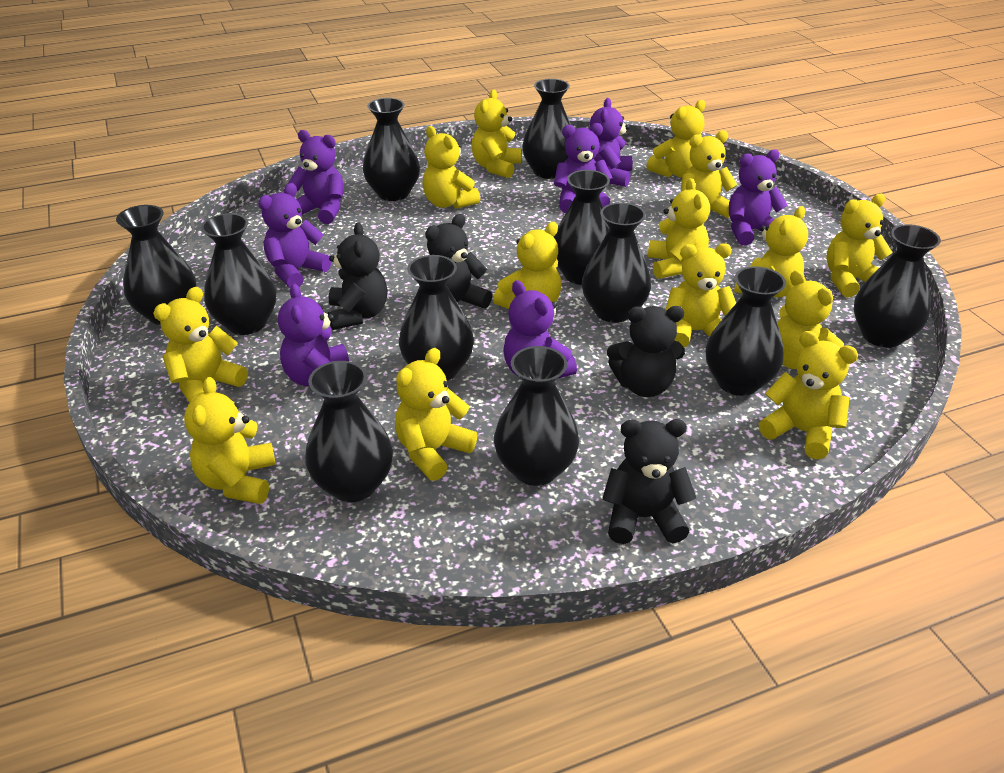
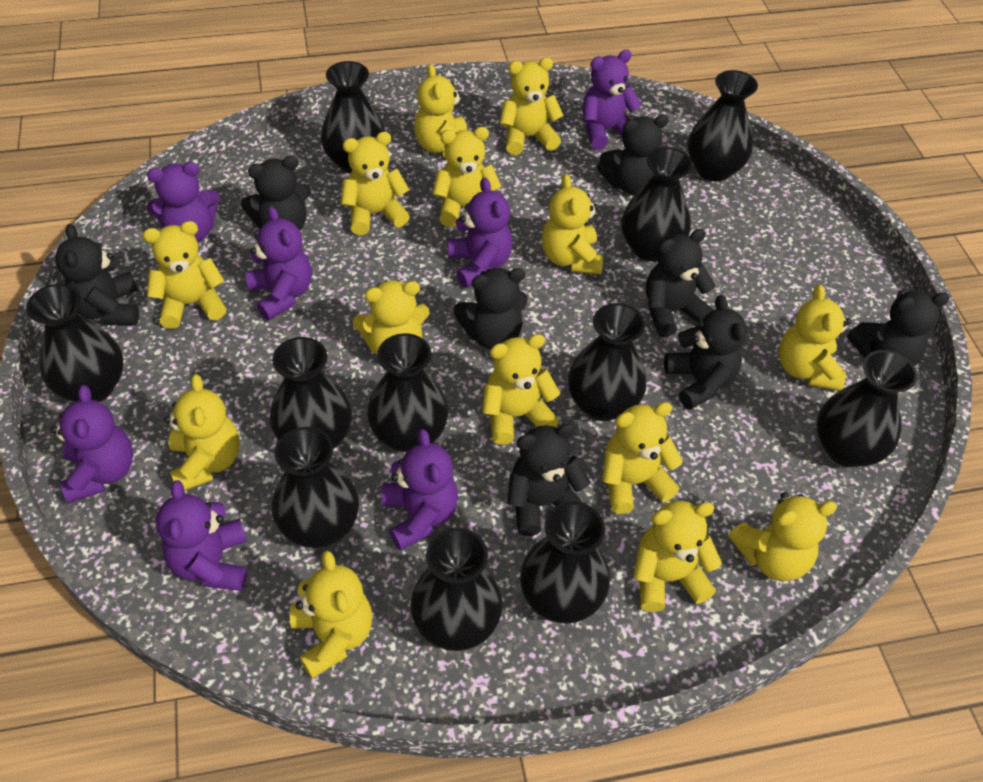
black teddy bear: 4 -> 8

